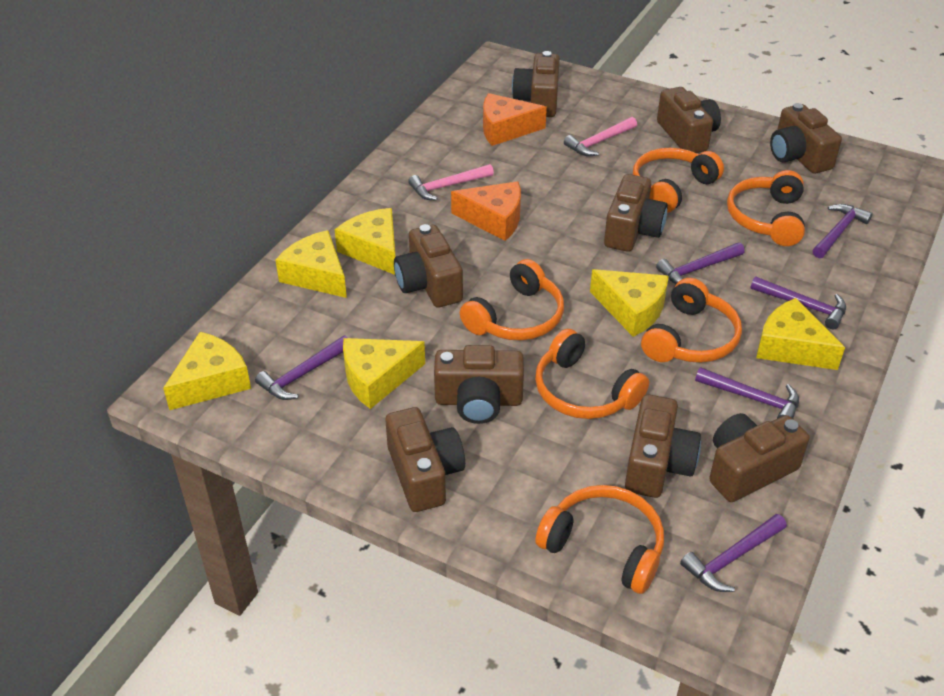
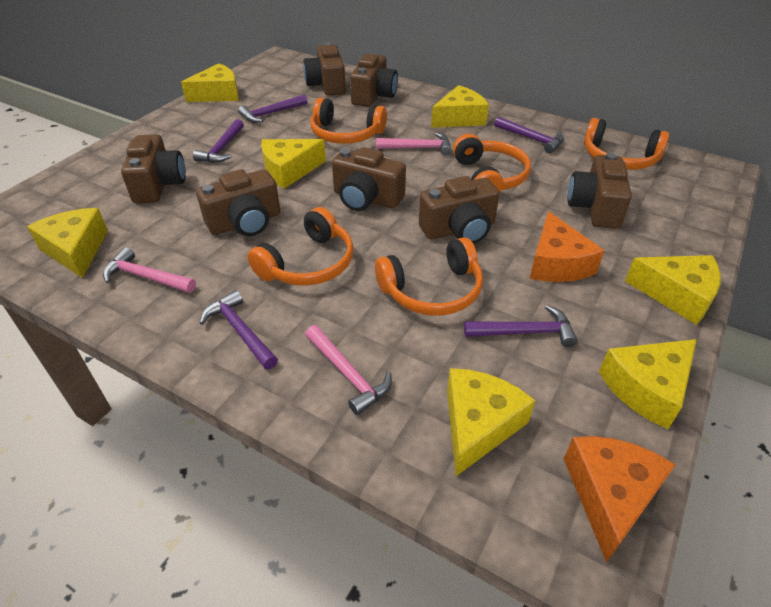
brown camera: 9 -> 7
orange headphones: 6 -> 5
pink hammer: 2 -> 3
purple hammer: 6 -> 5
yellow cheese: 6 -> 7

